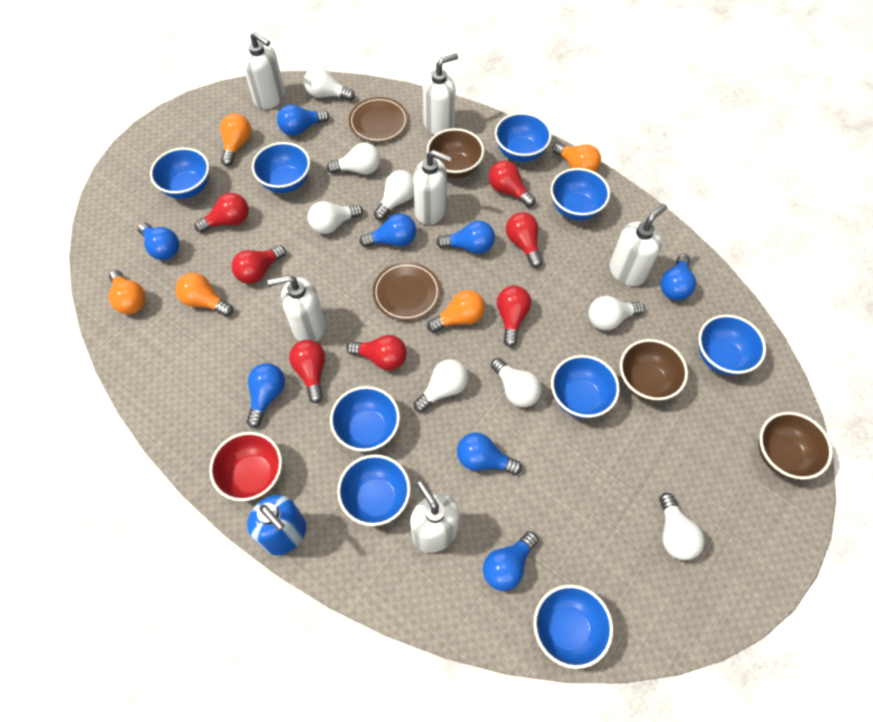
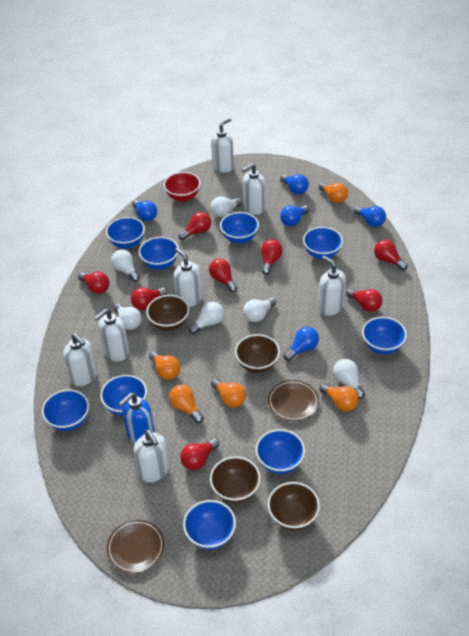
blue light bulb: 8 -> 5
brown bowl: 3 -> 4
red light bulb: 7 -> 8
white light bulb: 8 -> 6
white soap dispenser: 6 -> 7

